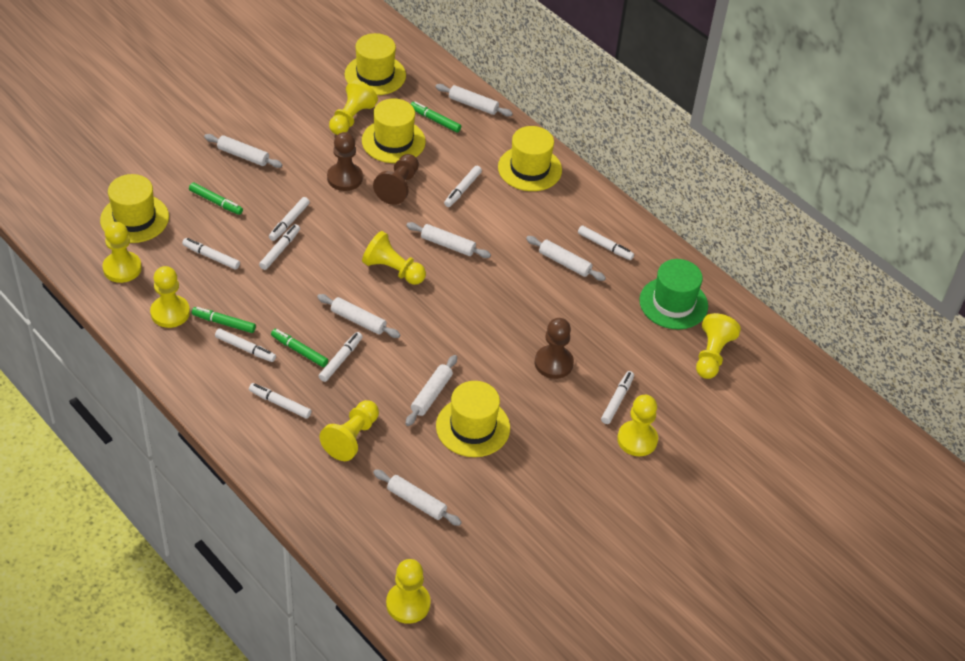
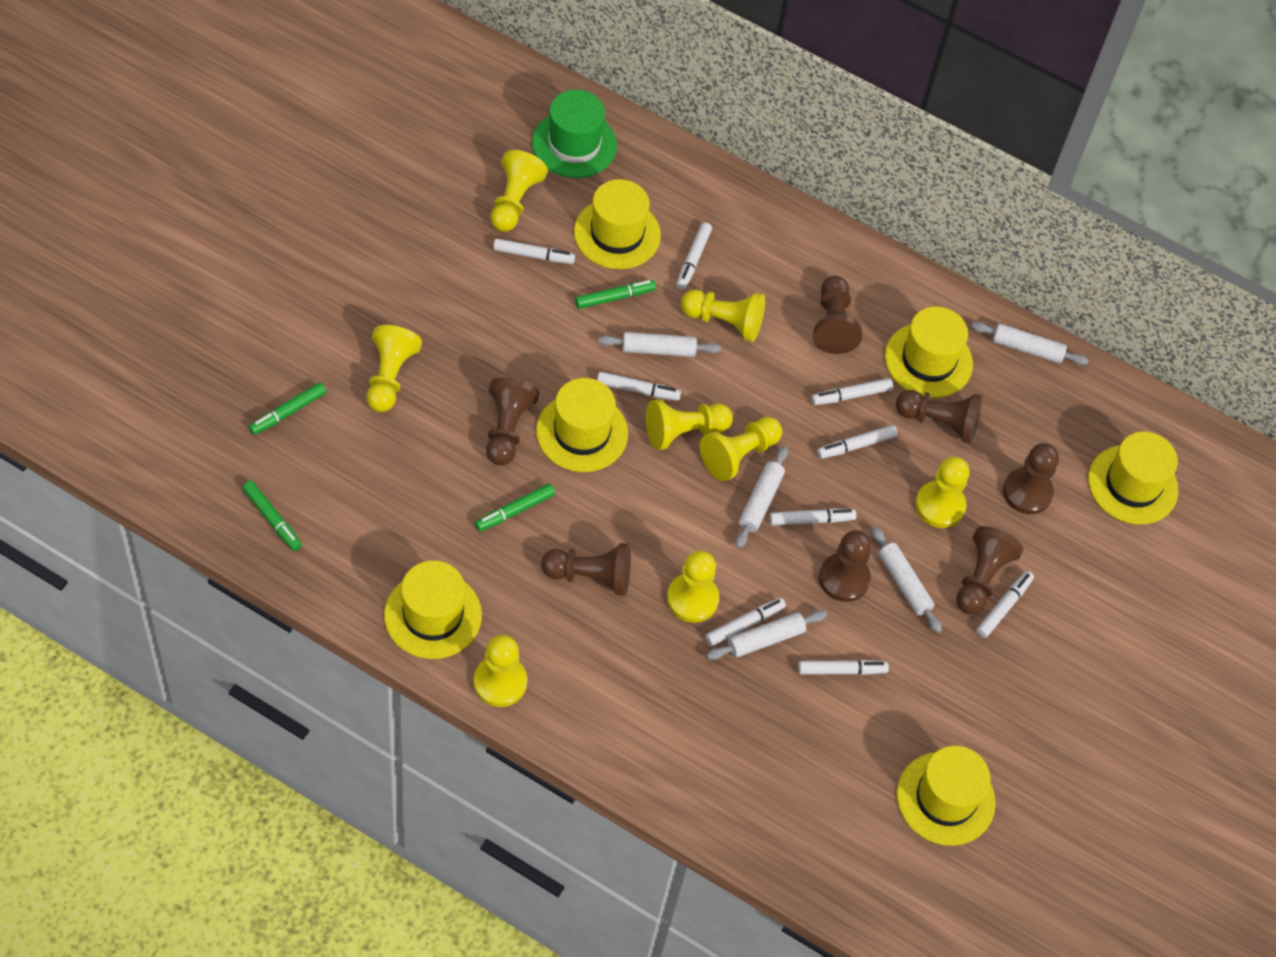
brown pawn: 3 -> 7
white rolling pin: 7 -> 5
yellow hat: 5 -> 6

